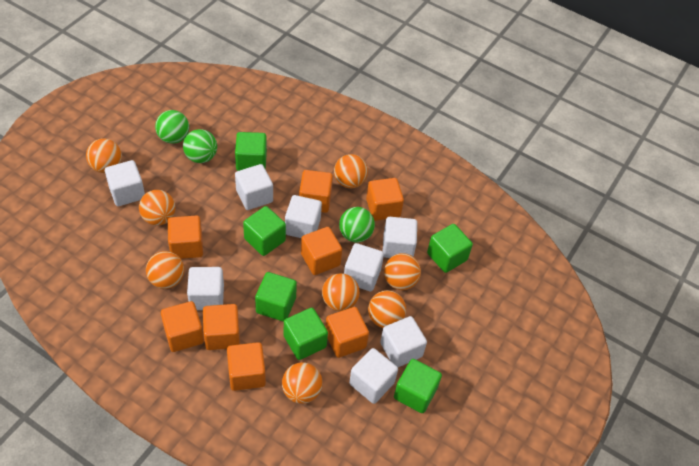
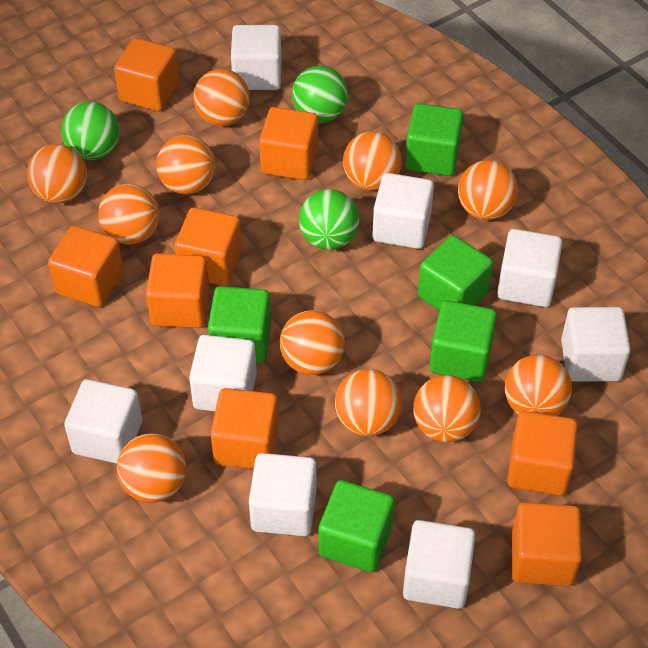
green cube: 6 -> 5
orange ball: 8 -> 11

